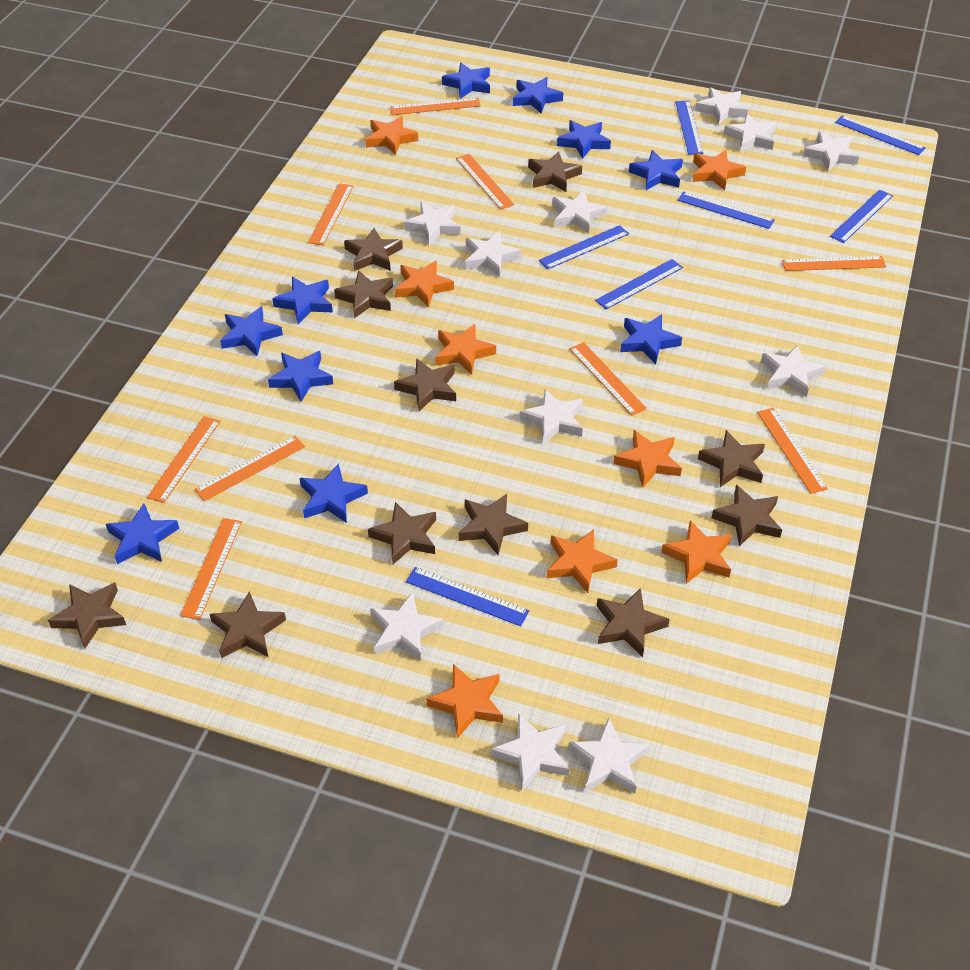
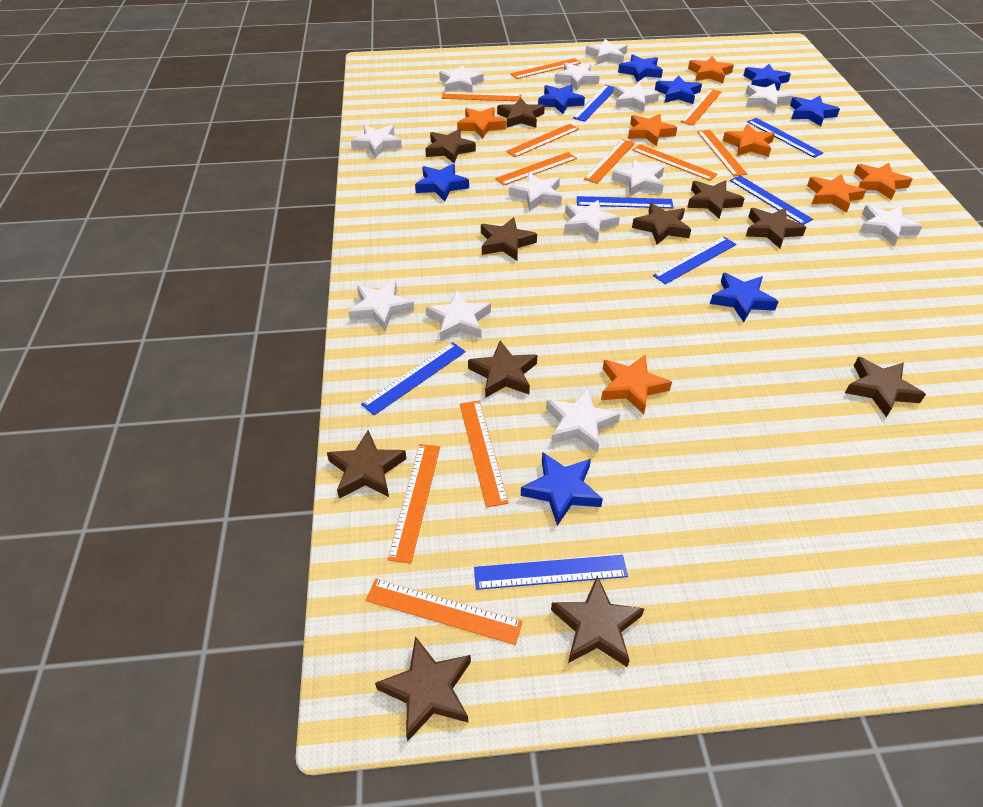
blue star: 10 -> 8
orange ruler: 9 -> 11
orange star: 8 -> 7
white star: 11 -> 13

